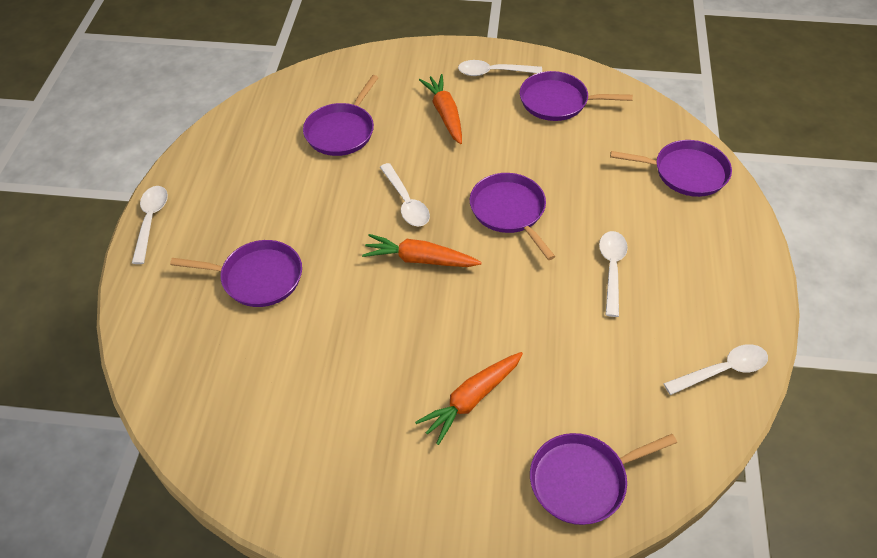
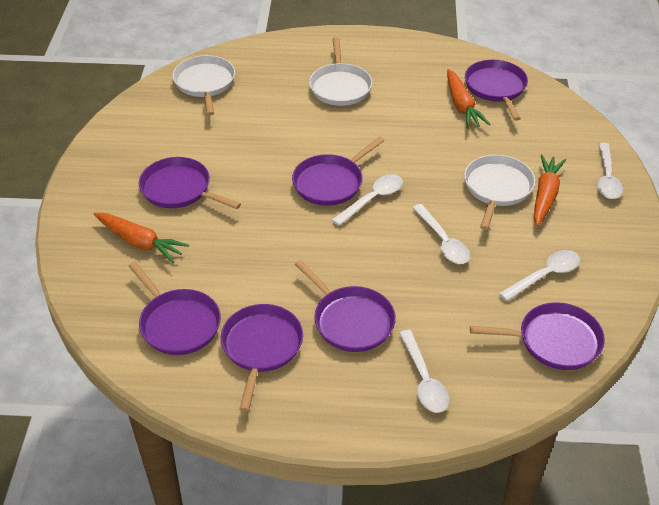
purple pan: 6 -> 7
white pan: 0 -> 3

